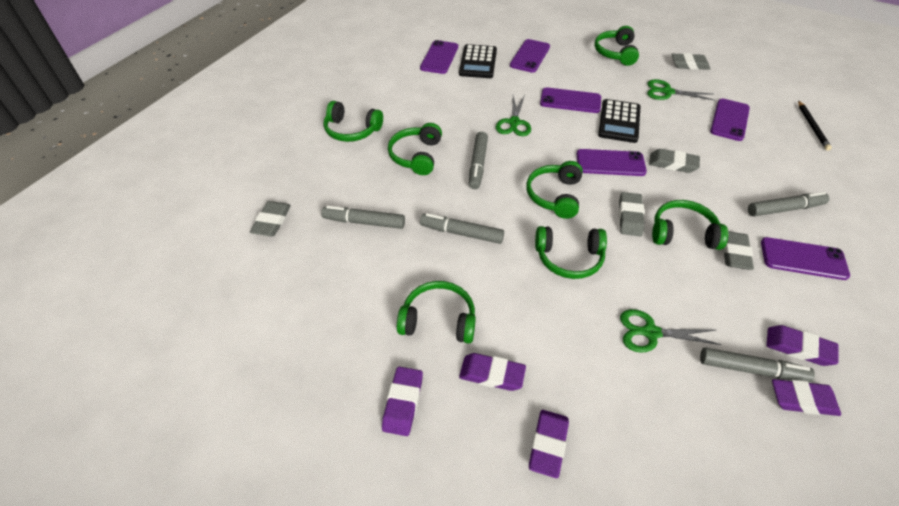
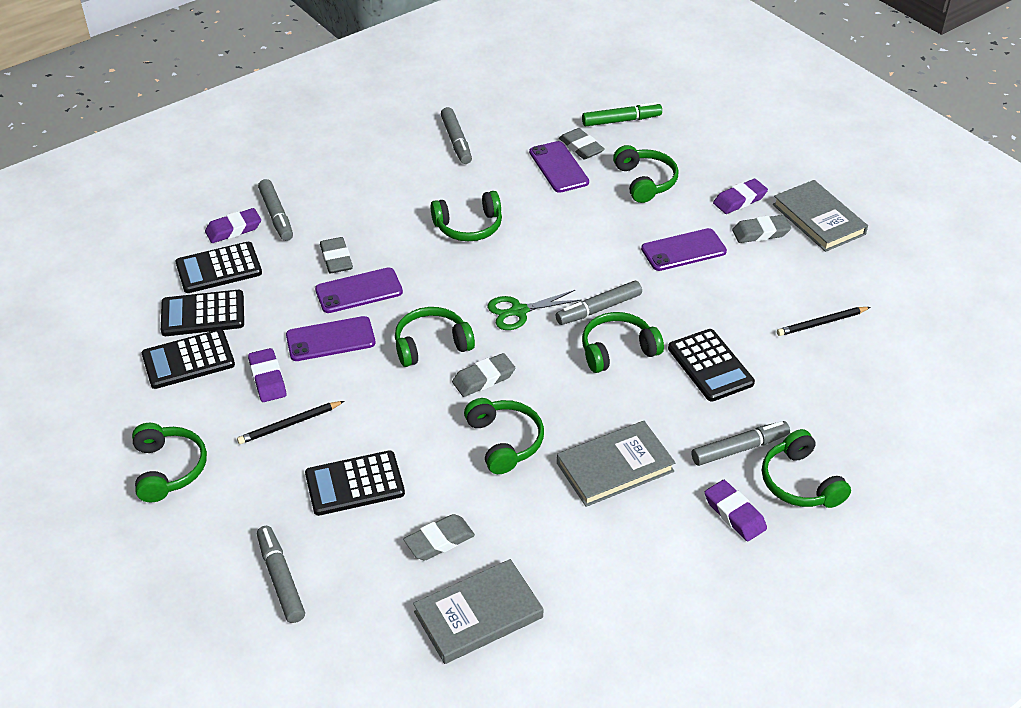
black calculator: 2 -> 5
black pencil: 1 -> 2
green marker: 0 -> 1
green scissors: 3 -> 1
grey book: 0 -> 3
purple eraser: 5 -> 4
purple phone: 6 -> 4

